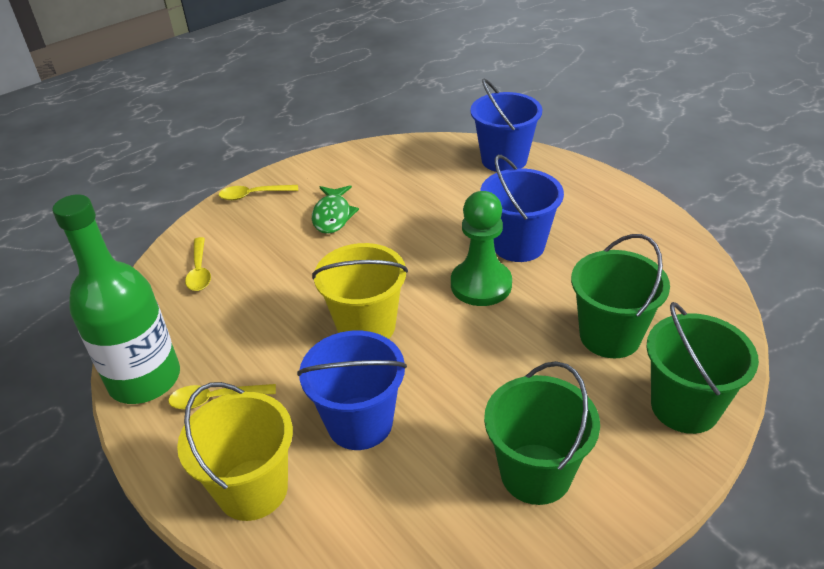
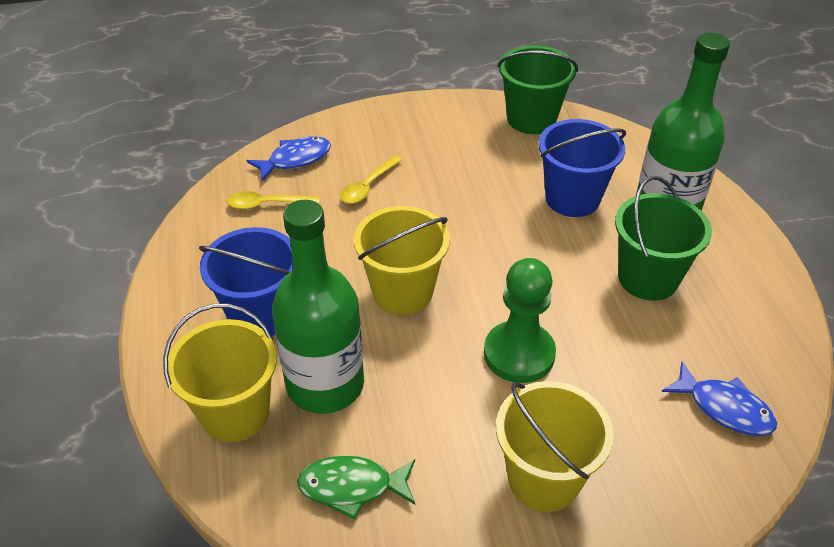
blue bucket: 3 -> 2
blue fish: 0 -> 2
green bottle: 1 -> 2
green bucket: 3 -> 2
yellow bucket: 2 -> 3
yellow spoon: 3 -> 2

